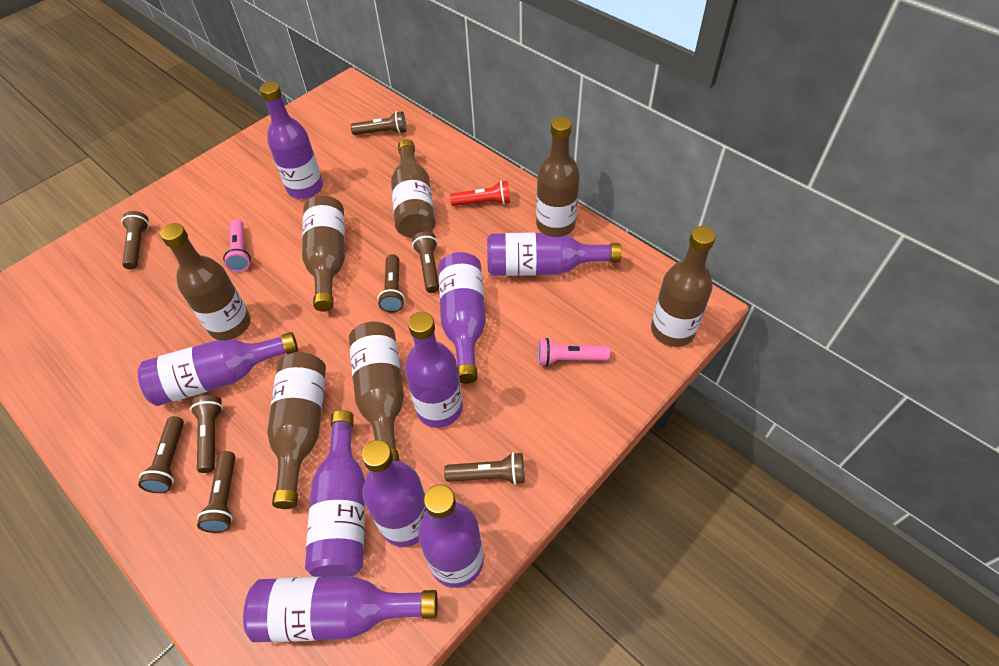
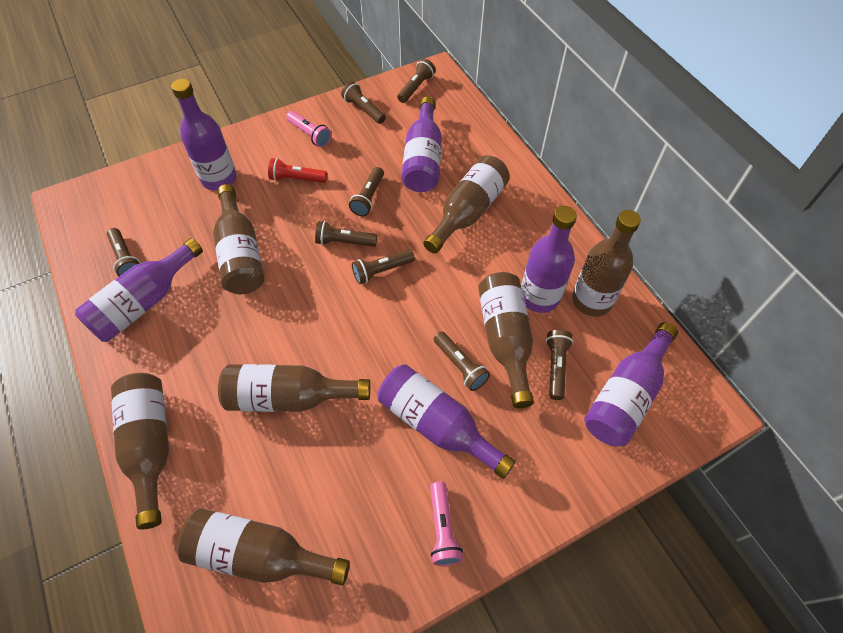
purple bottle: 9 -> 6

